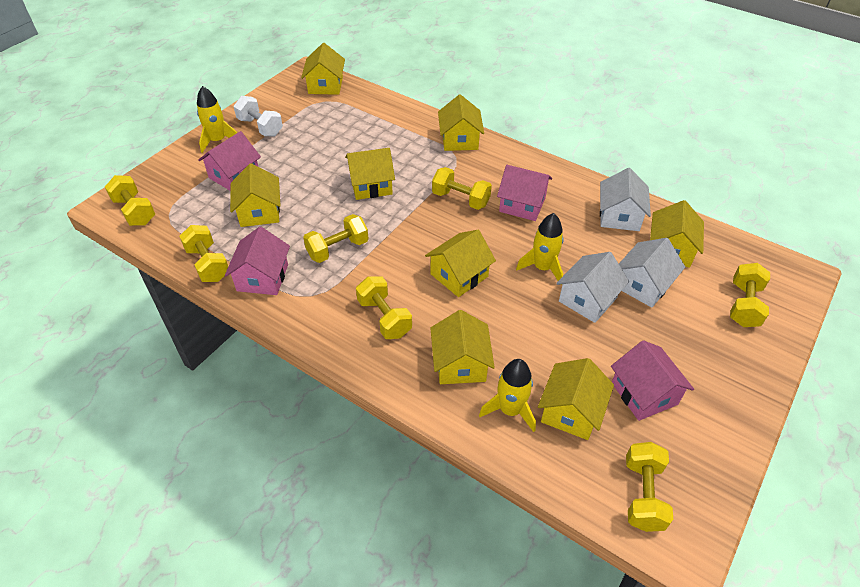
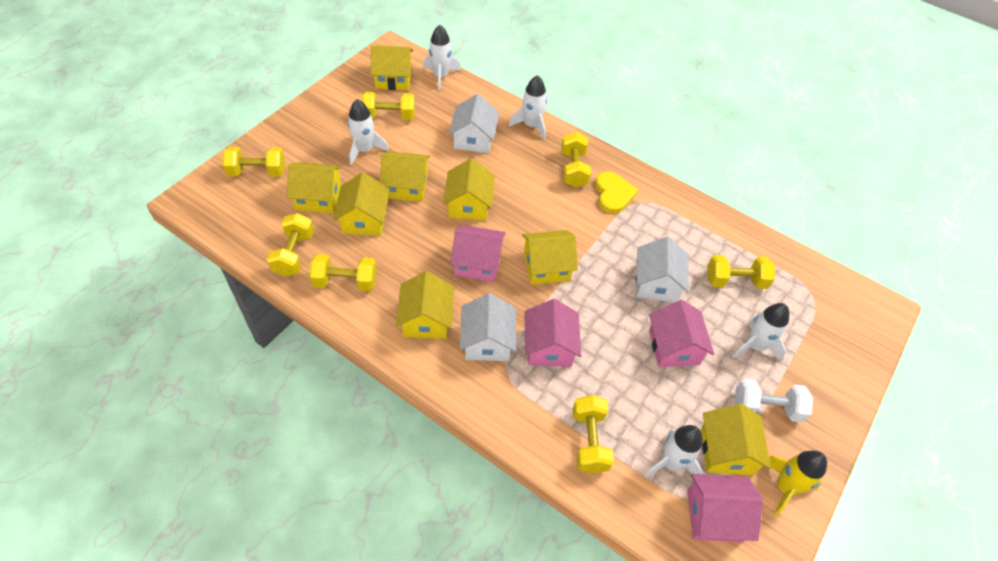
white rocket: 0 -> 5
yellow heart: 0 -> 1
yellow rocket: 3 -> 1

